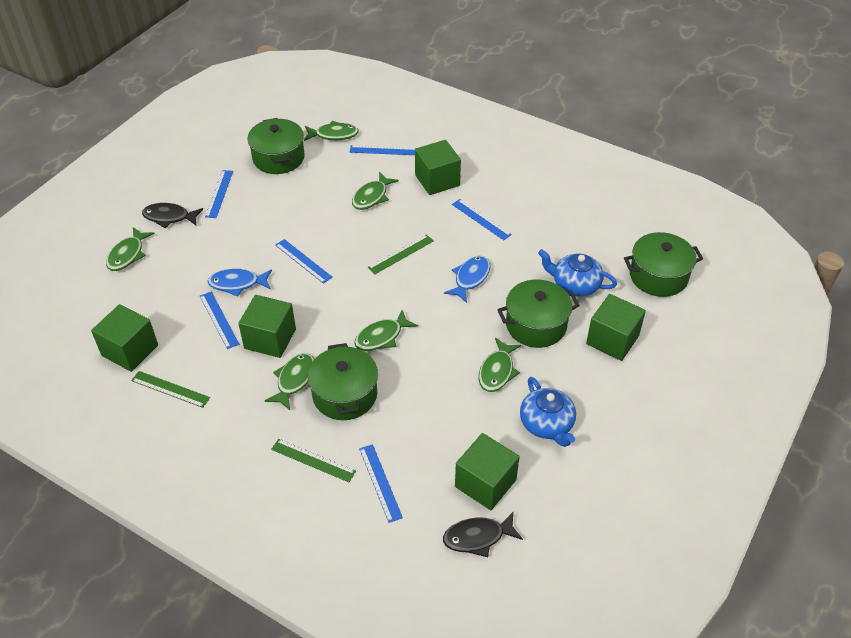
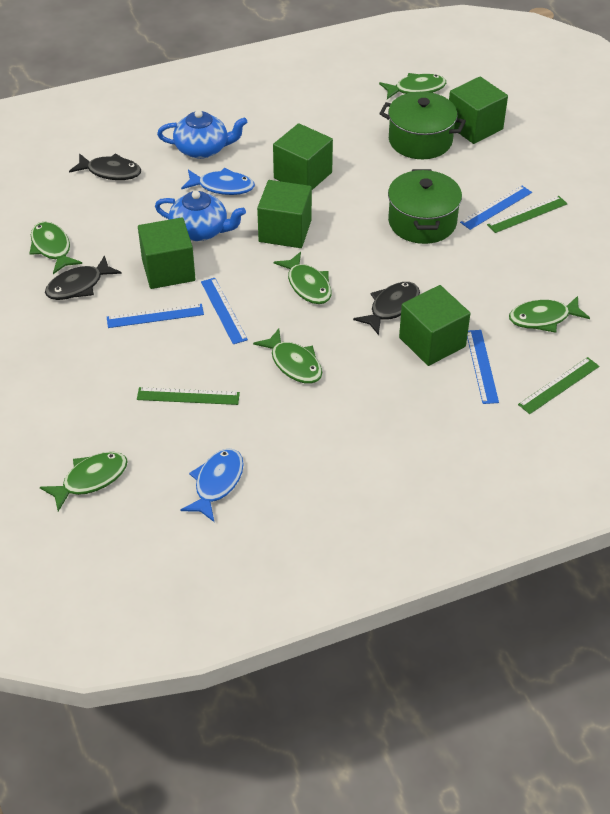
black fish: 2 -> 3
blue ruler: 6 -> 4
green pot: 4 -> 2

